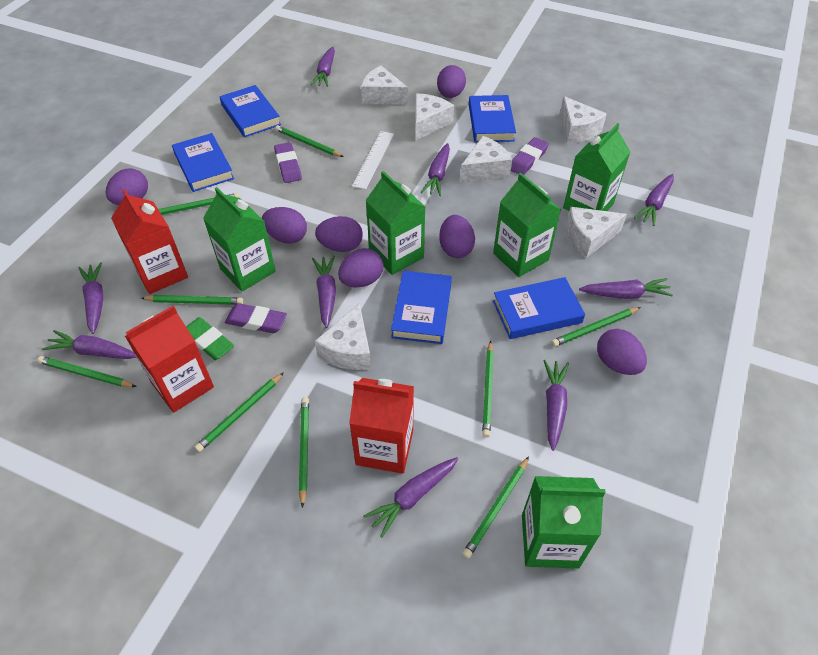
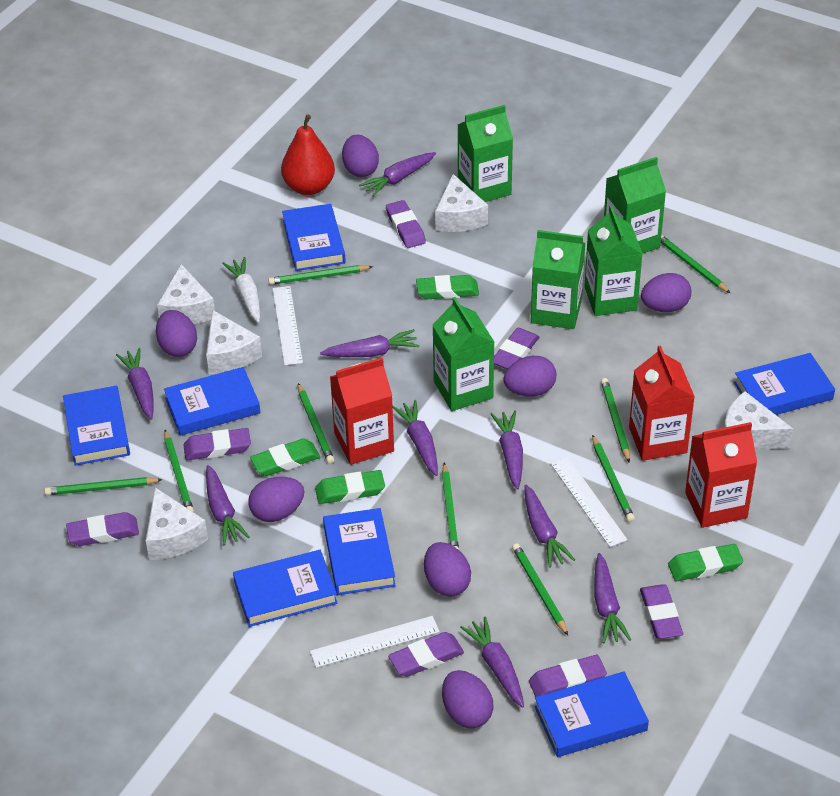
blue book: 5 -> 7
green eraser: 1 -> 4
purple eraser: 3 -> 7
red pear: 0 -> 1
white carrot: 0 -> 1
white cheese: 6 -> 5
white ruler: 1 -> 3

